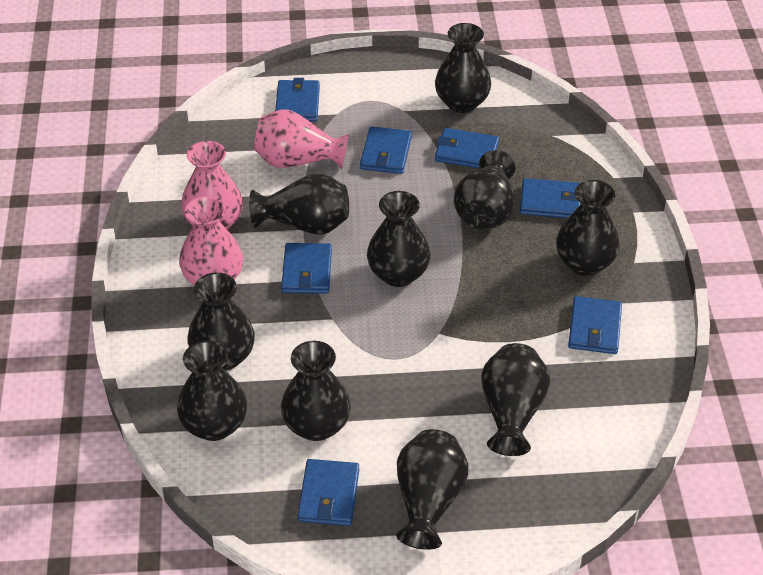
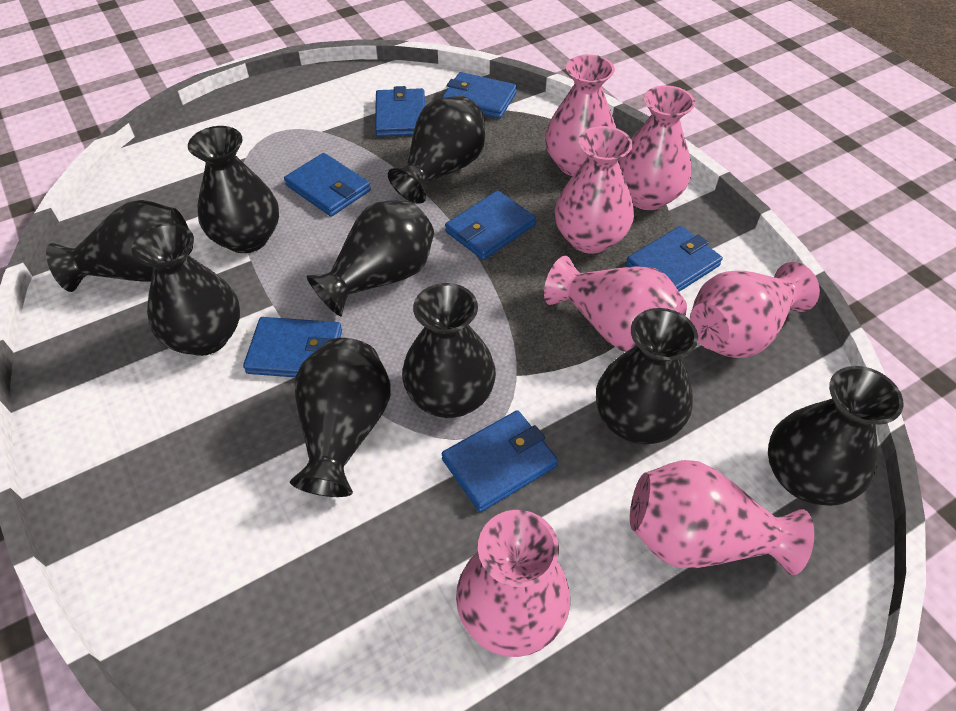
black vase: 10 -> 9
pink vase: 3 -> 7

